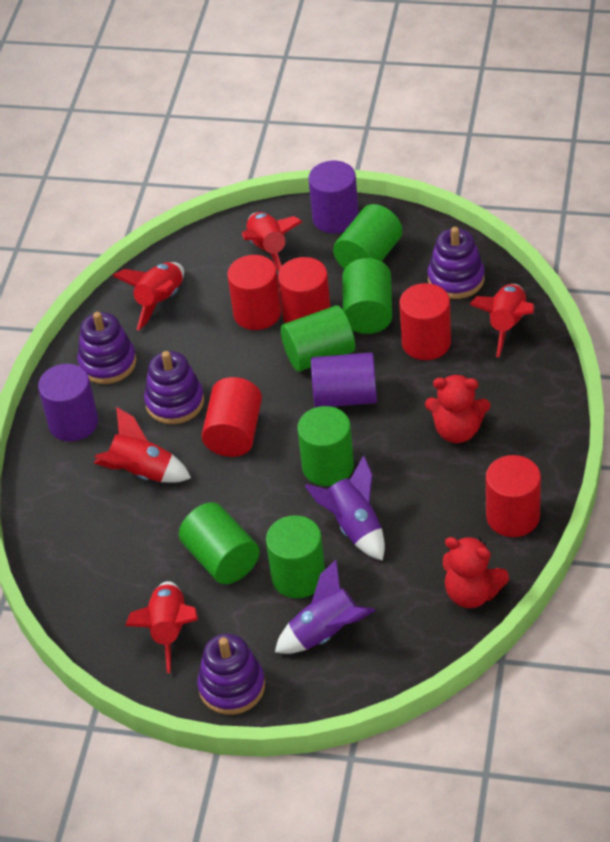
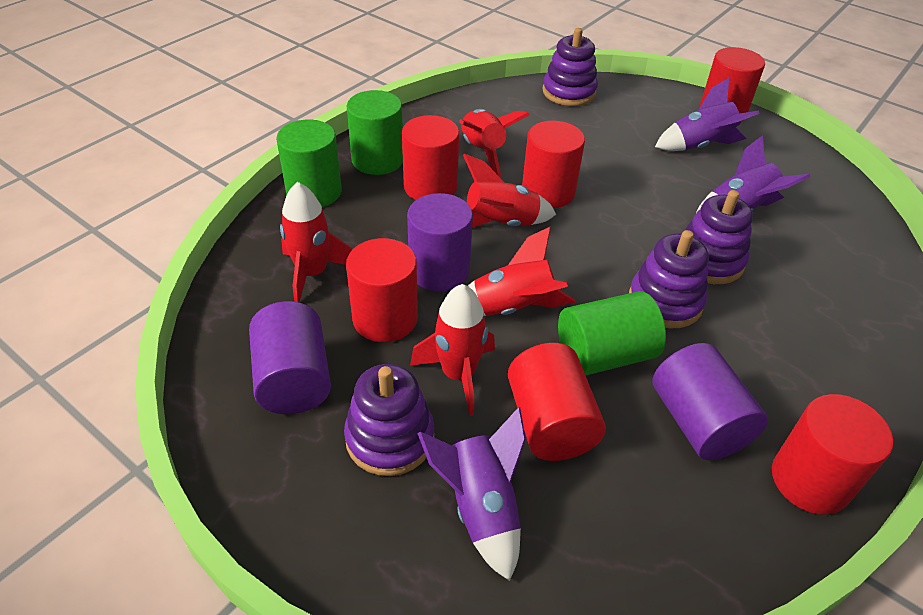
green cylinder: 6 -> 3
purple rocket: 2 -> 3
red cylinder: 5 -> 6
red teddy bear: 2 -> 0

